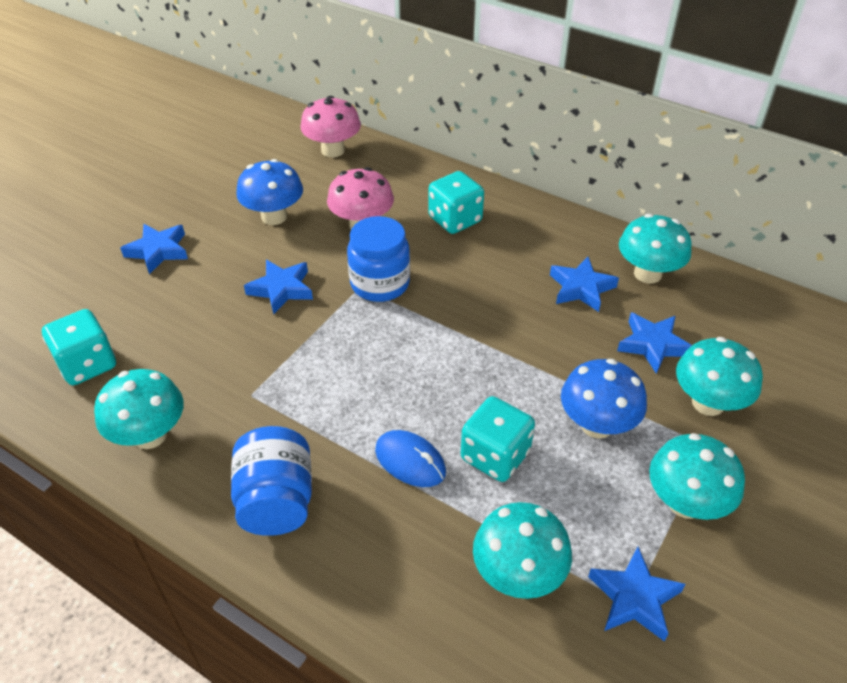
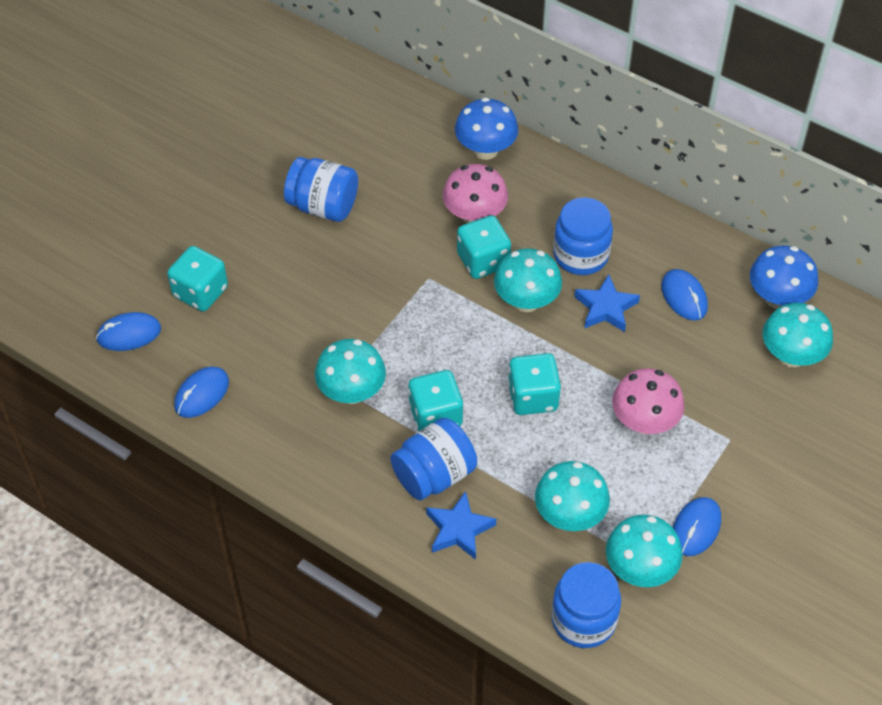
blue jar: 2 -> 4
blue mouse: 1 -> 4
blue star: 5 -> 2
turquoise dice: 3 -> 4

